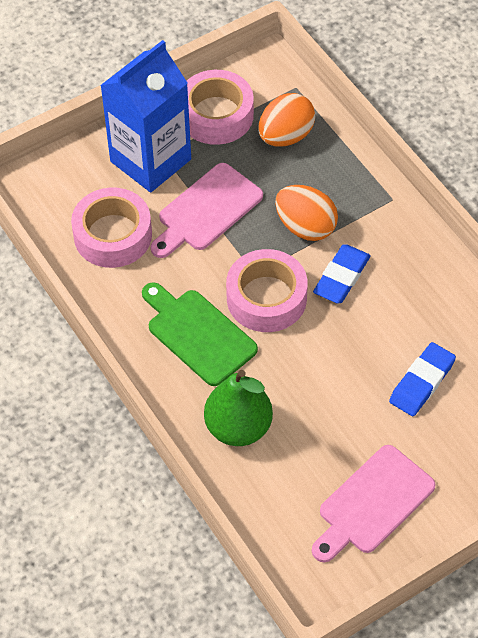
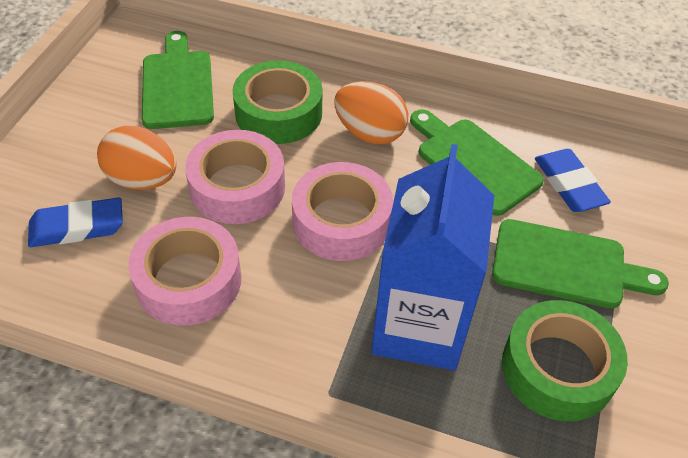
green cutting board: 1 -> 3
green pear: 1 -> 0
green tape: 0 -> 2
pink cutting board: 2 -> 0

